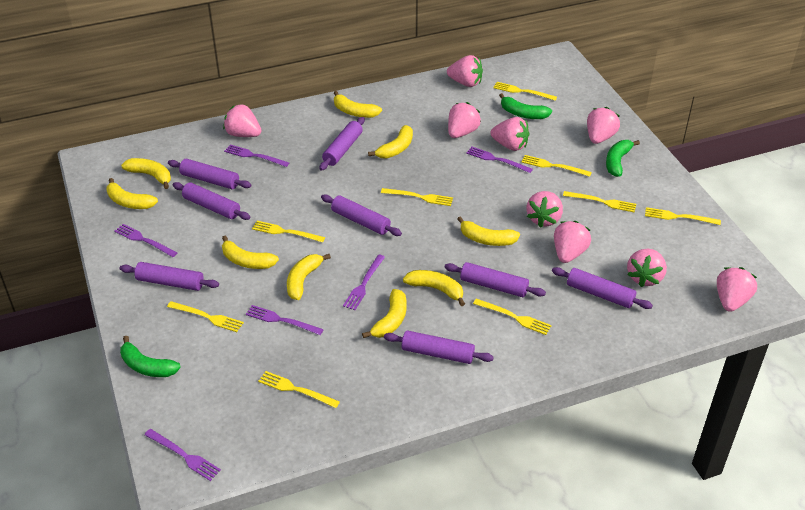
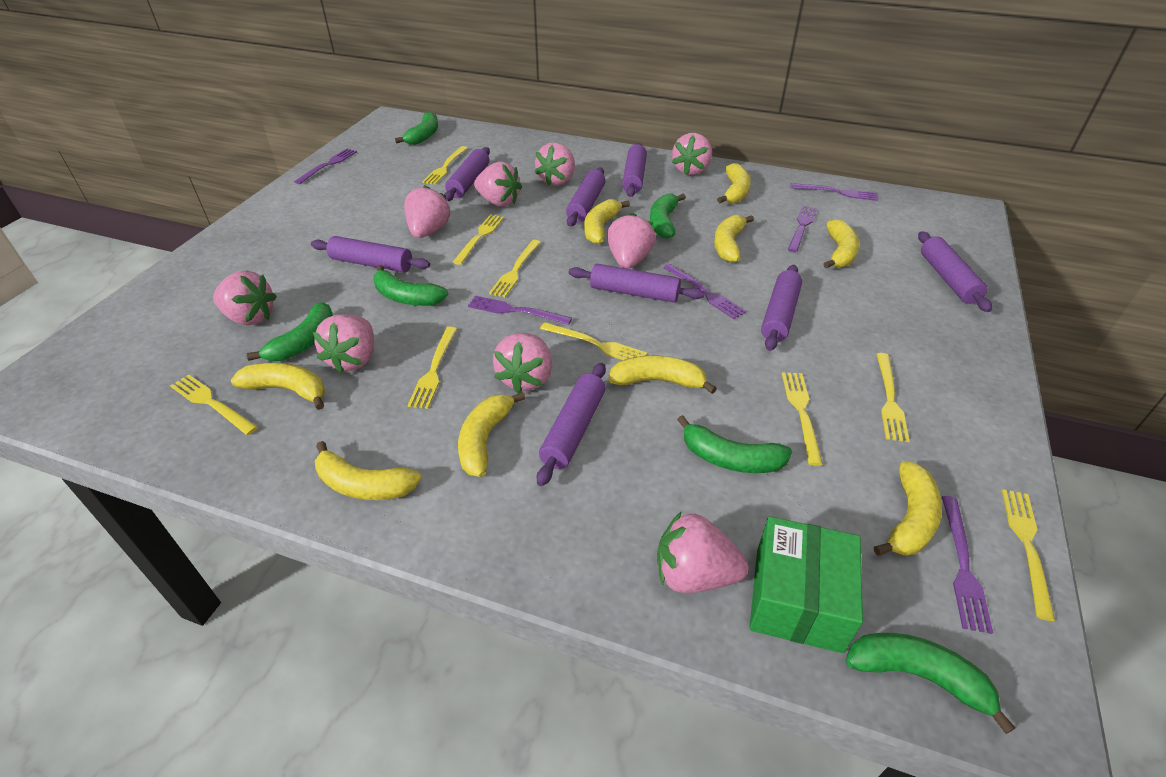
green banana: 3 -> 6
green box: 0 -> 1

